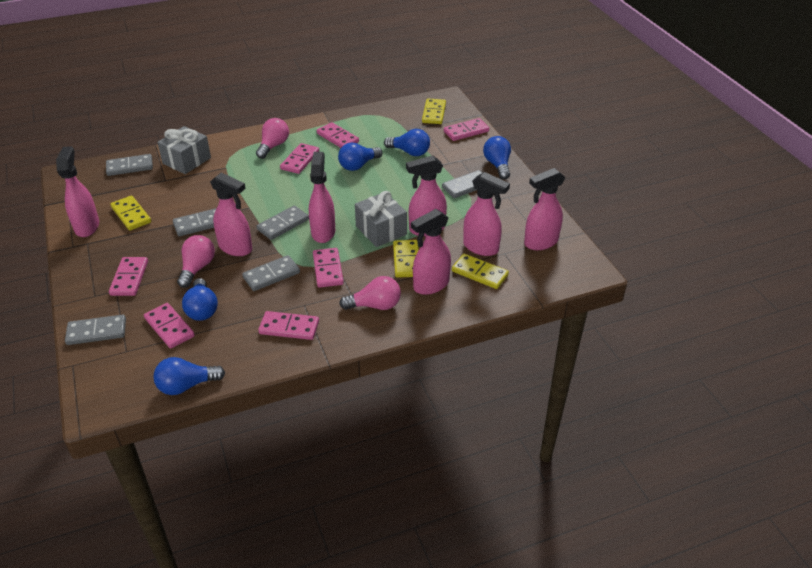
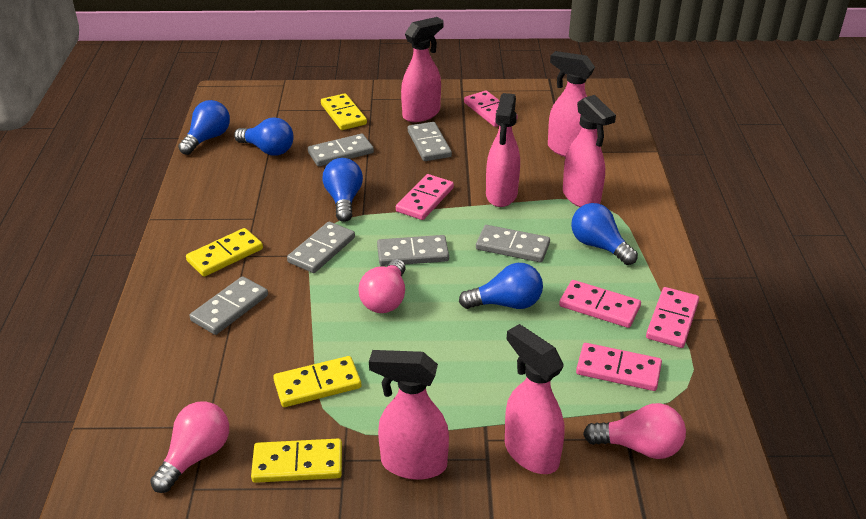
grey gift: 2 -> 0
pink domino: 7 -> 5
pink spray bottle: 7 -> 6

